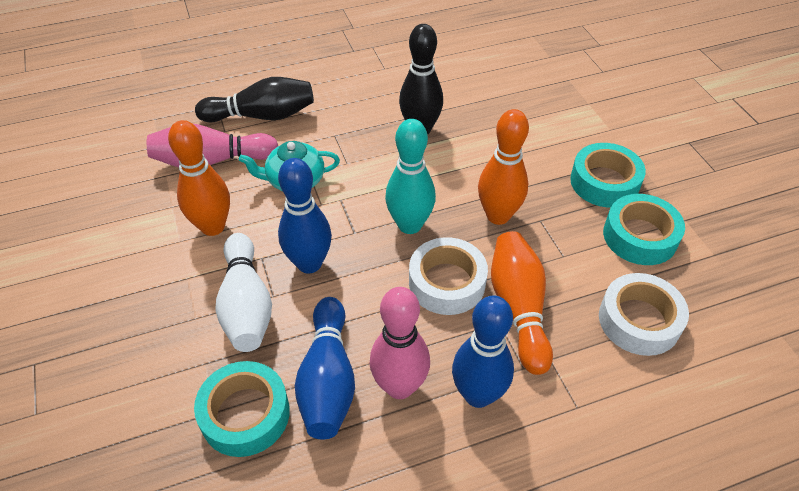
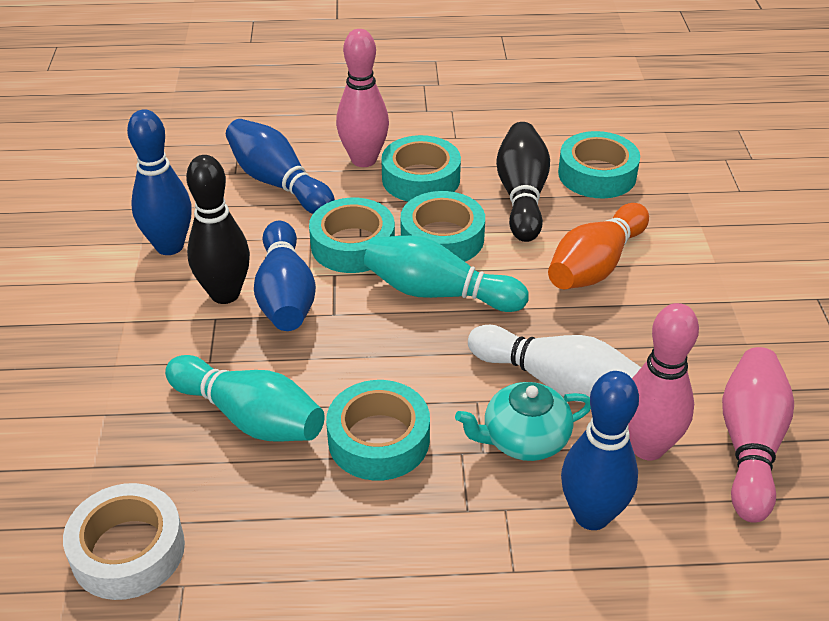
blue bowling pin: 3 -> 4
orange bowling pin: 3 -> 1
pink bowling pin: 2 -> 3
turquoise bowling pin: 1 -> 2
turquoise tape: 3 -> 5
white tape: 2 -> 1

